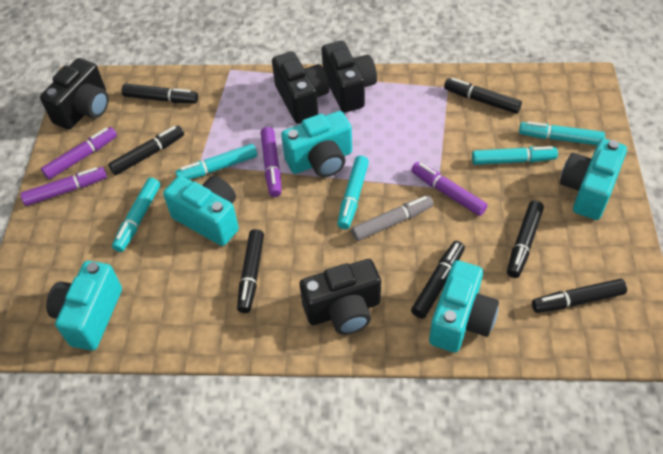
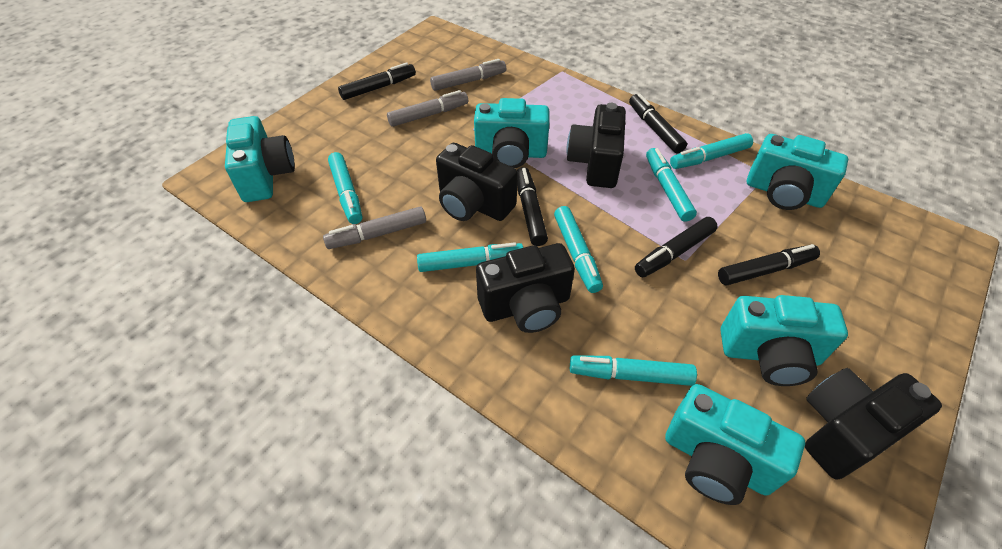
black marker: 7 -> 5
grey marker: 1 -> 3
purple marker: 4 -> 0
turquoise marker: 5 -> 6

